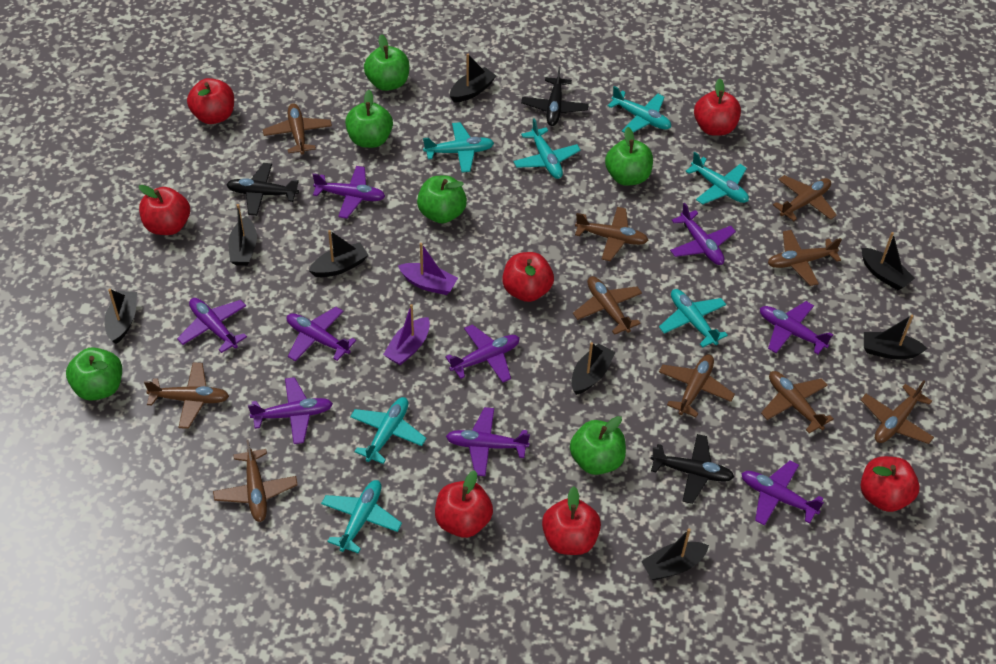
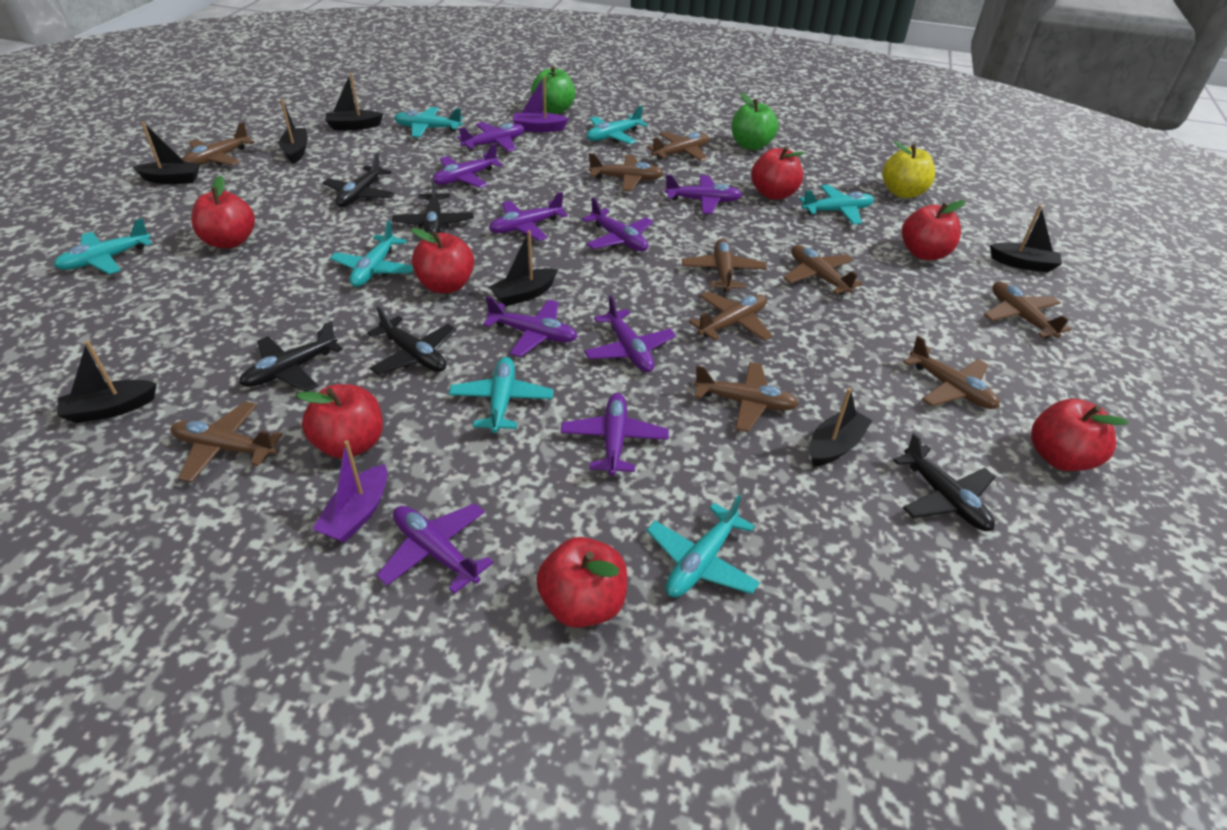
black boat: 8 -> 7
black plane: 3 -> 5
green apple: 6 -> 2
yellow apple: 0 -> 1

